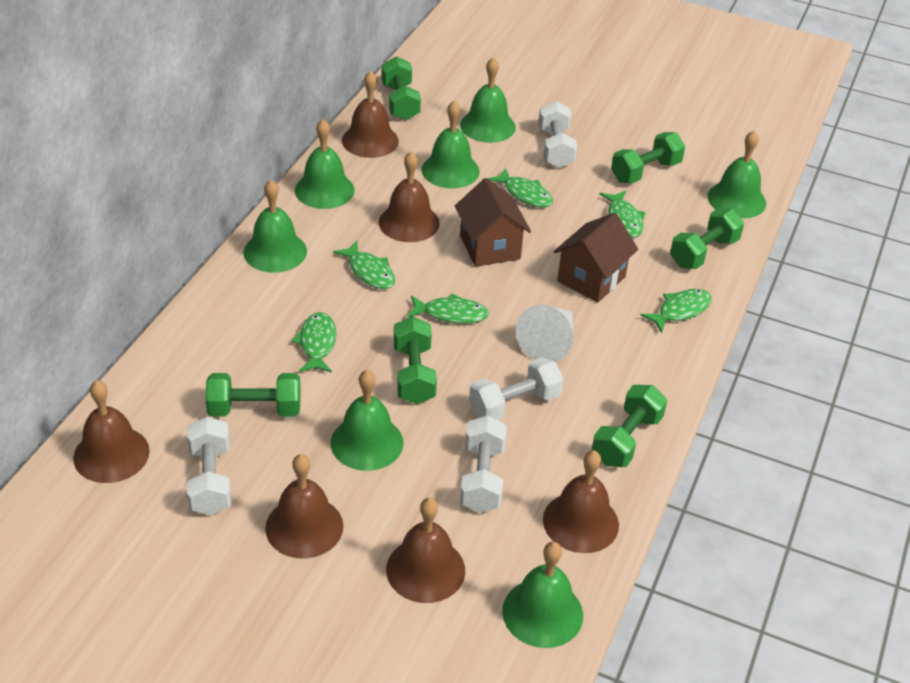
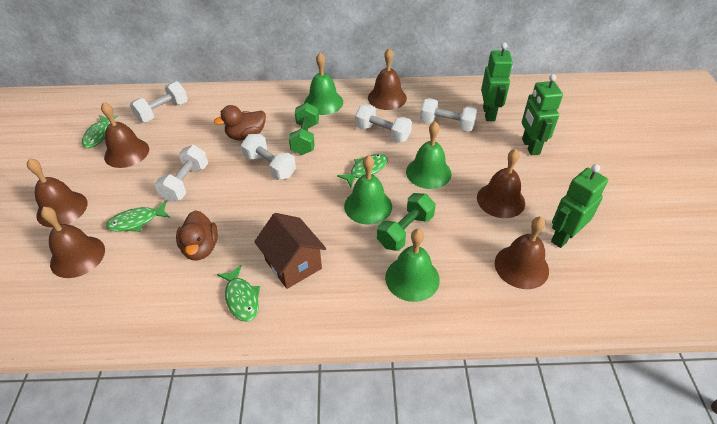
brown duck: 0 -> 2
brown house: 2 -> 1
green bell: 7 -> 4
green dumbbell: 6 -> 2
green fish: 6 -> 4
green robot: 0 -> 3
white cone: 1 -> 0
white dumbbell: 4 -> 5

